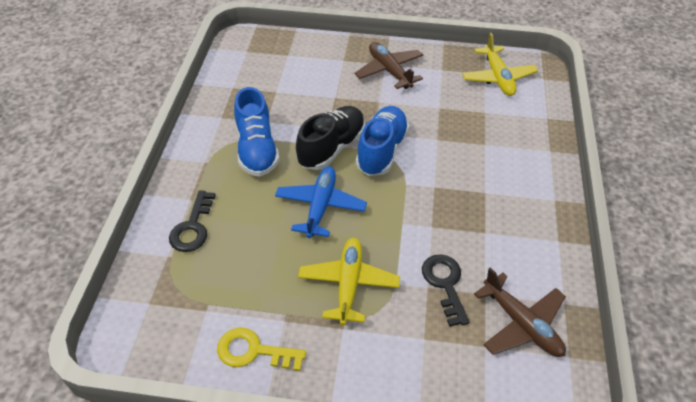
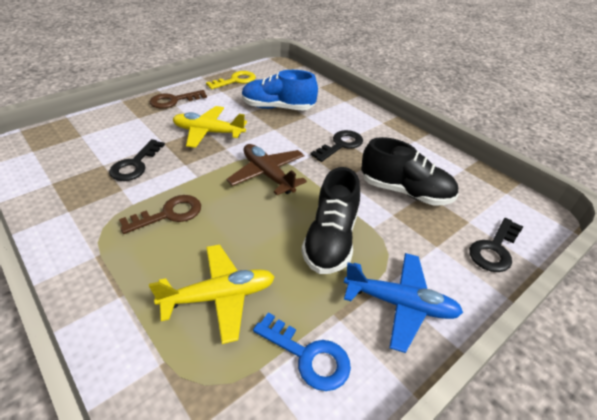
black key: 2 -> 3
black shoe: 1 -> 2
blue key: 0 -> 1
blue shoe: 2 -> 1
brown key: 0 -> 2
brown plane: 2 -> 1

